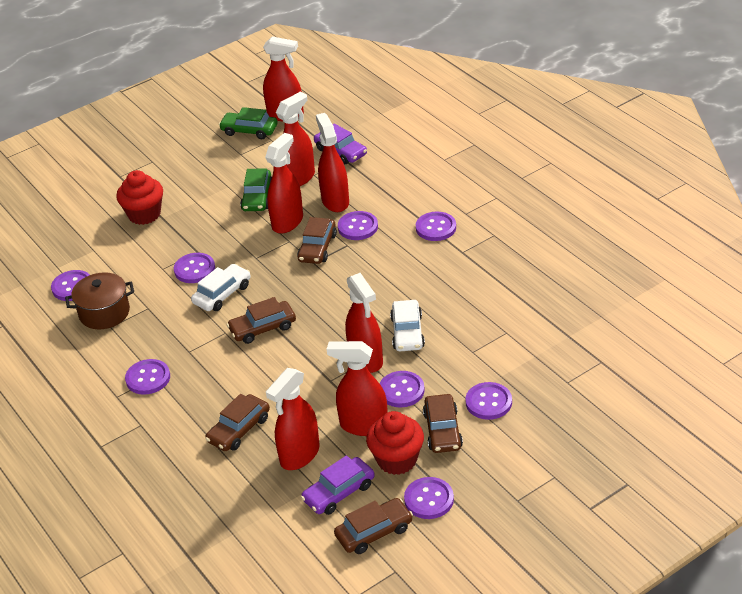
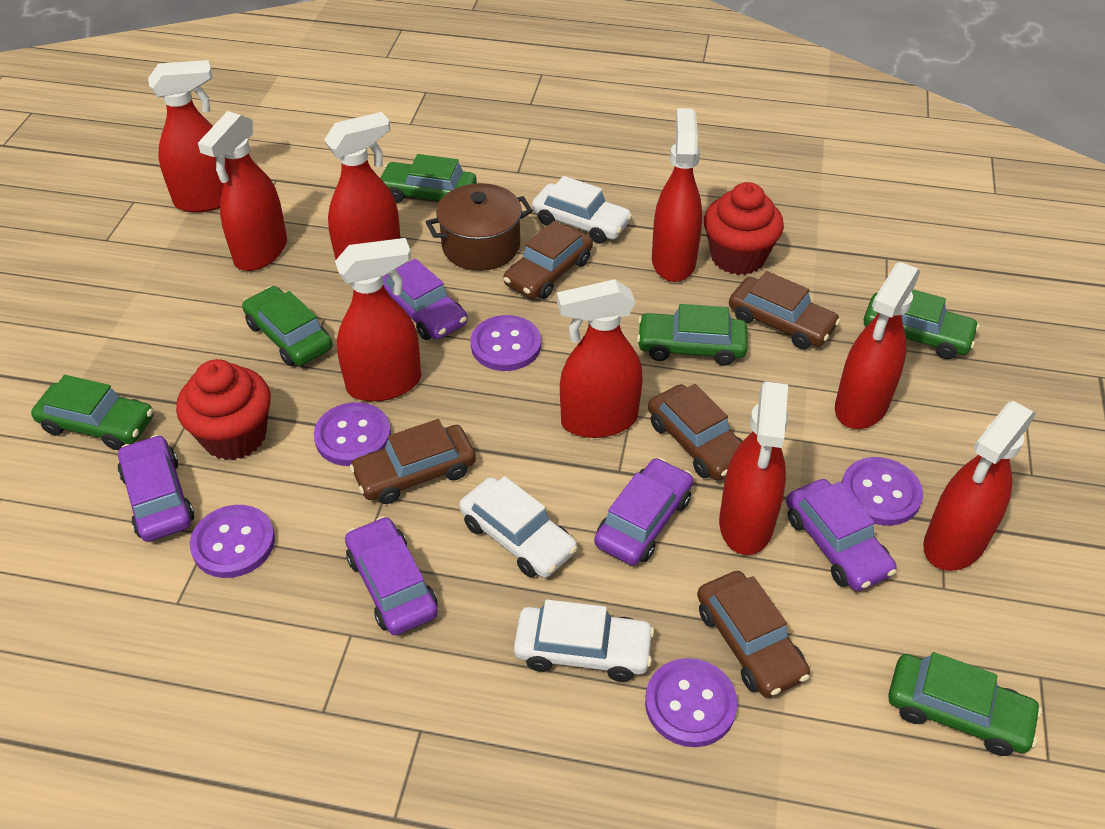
green car: 2 -> 6
purple button: 8 -> 5
purple car: 2 -> 5
red spray bottle: 7 -> 9
white car: 2 -> 3

